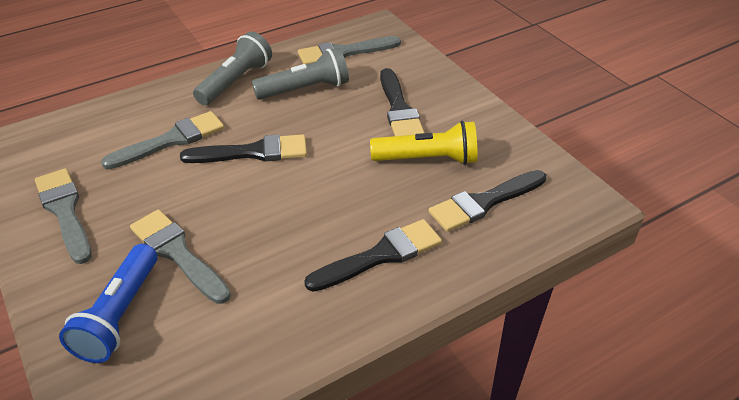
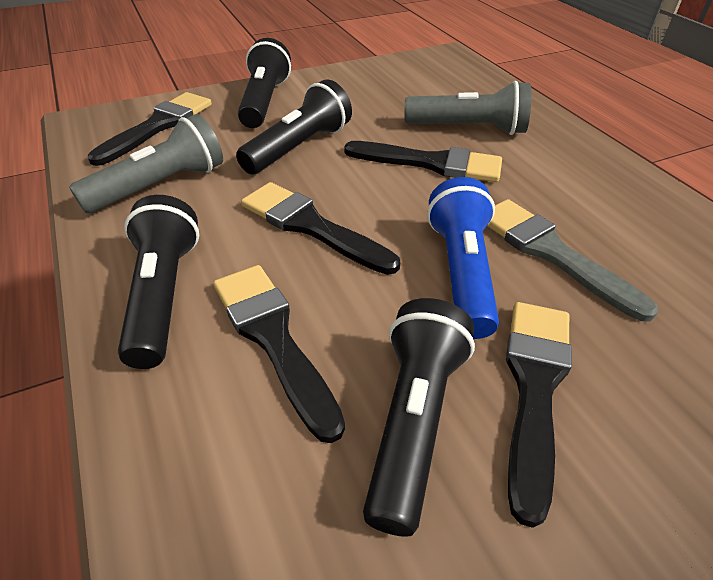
black brush: 4 -> 5
black flashlight: 0 -> 4
grey brush: 4 -> 1
yellow flashlight: 1 -> 0

